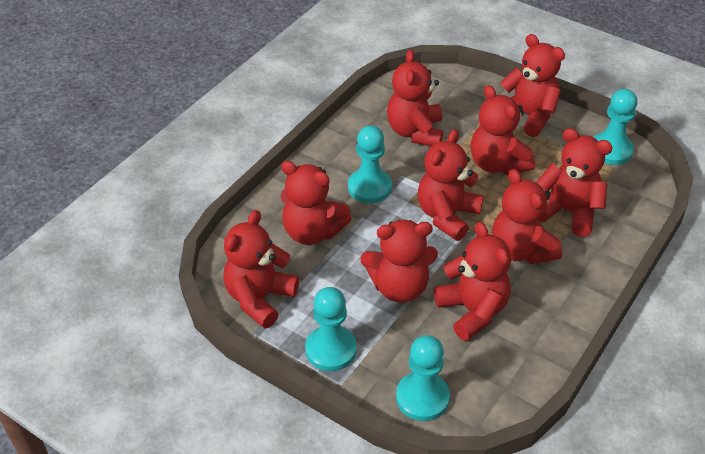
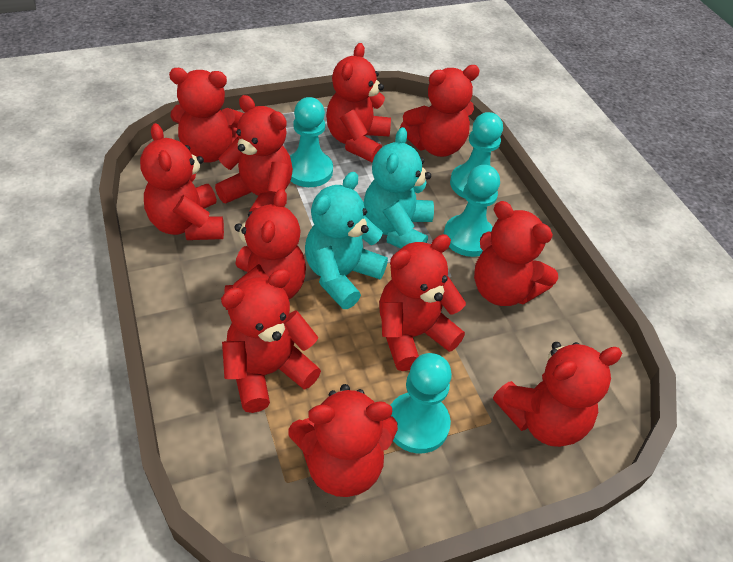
red teddy bear: 10 -> 11
turquoise teddy bear: 0 -> 2

